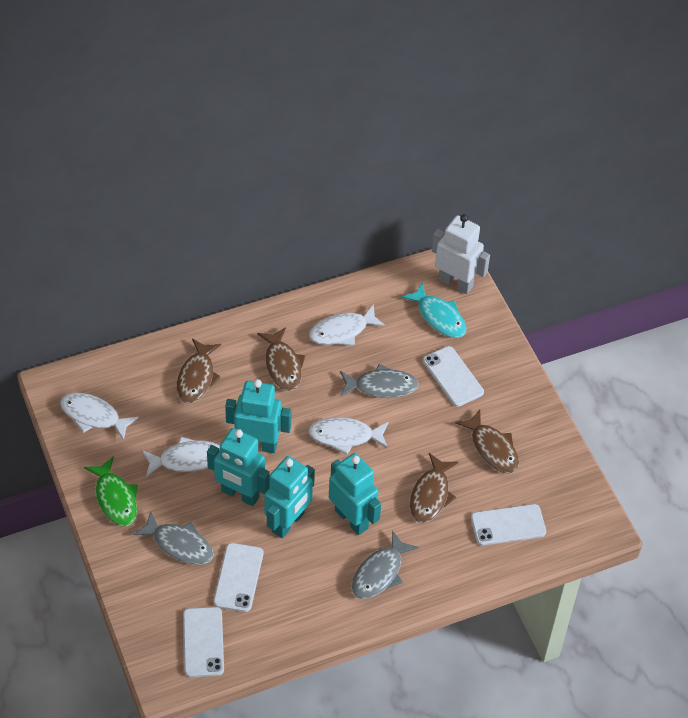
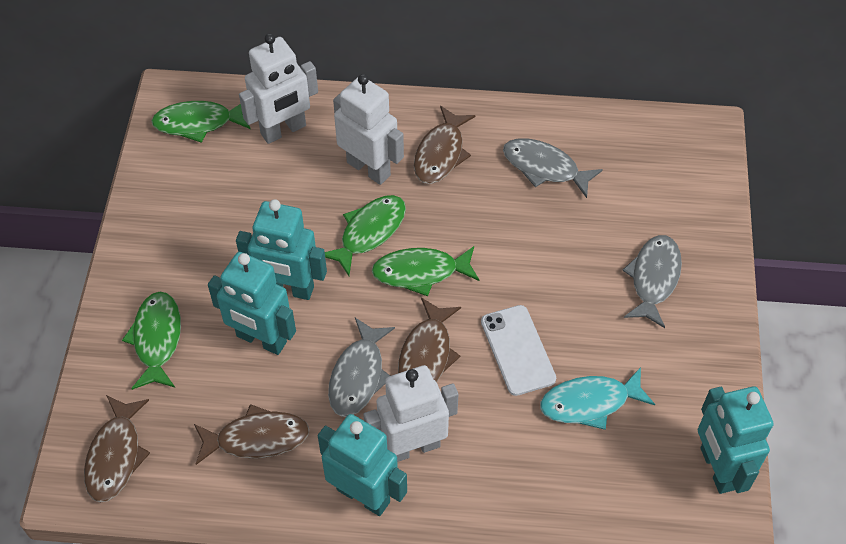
green fish: 1 -> 4
white fish: 4 -> 0
white phone: 4 -> 1
white robot: 1 -> 3

